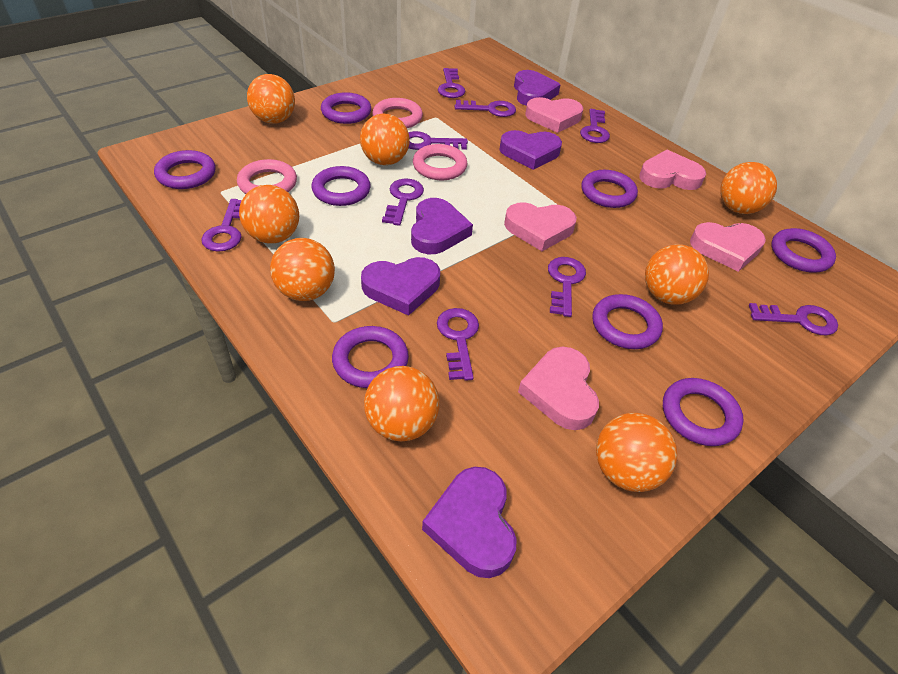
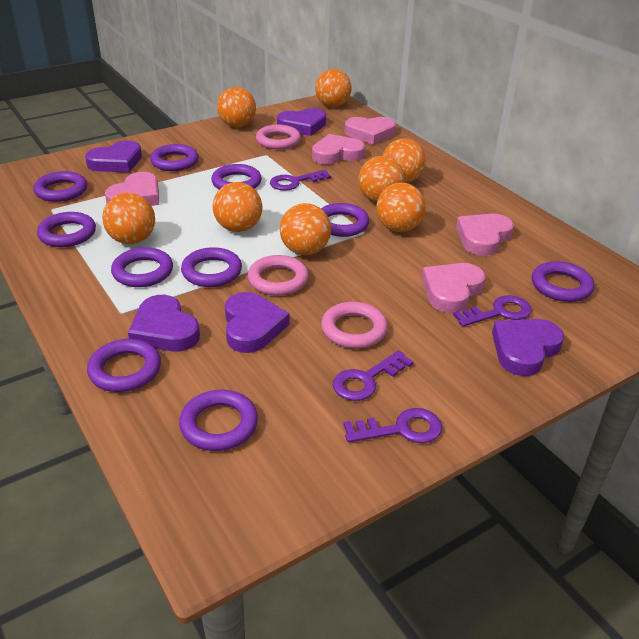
purple key: 9 -> 4
purple ring: 8 -> 10

